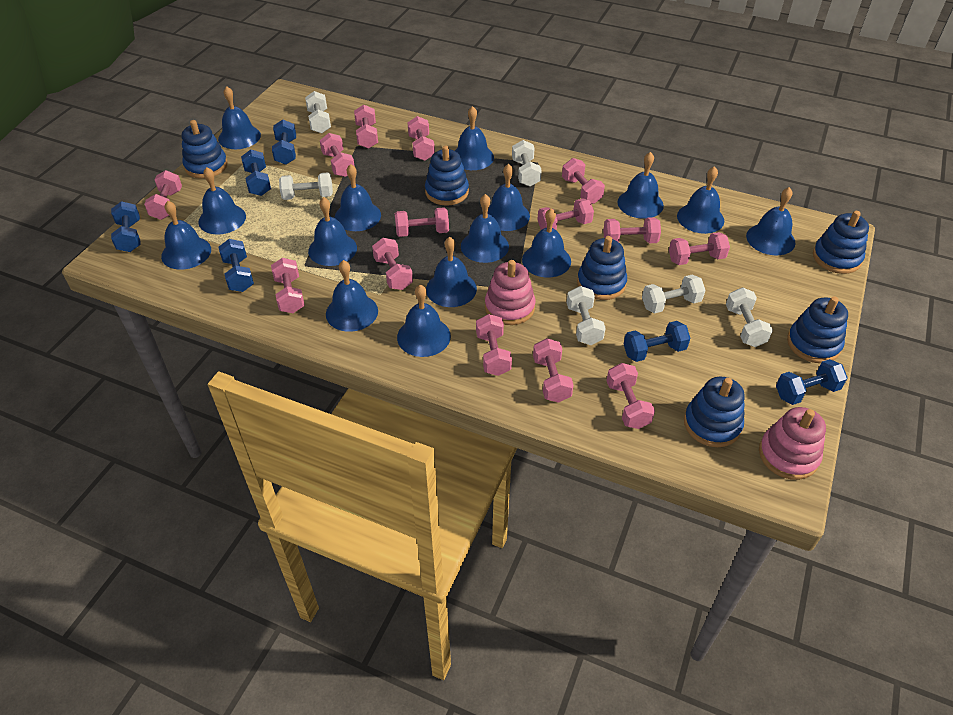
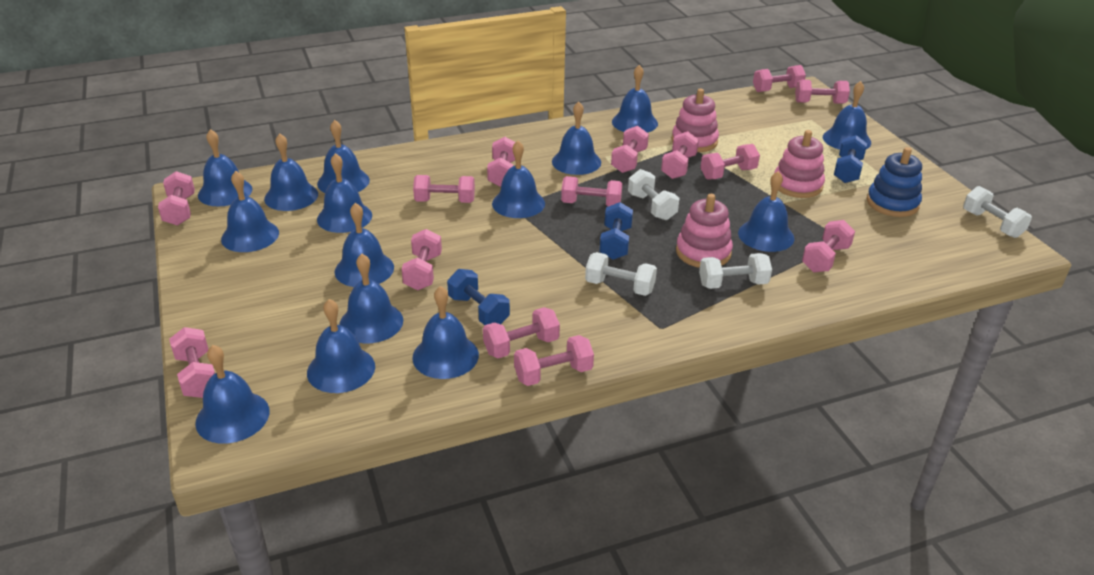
blue dumbbell: 6 -> 3
blue stacking toy: 6 -> 1
pink stacking toy: 2 -> 3
white dumbbell: 6 -> 4

